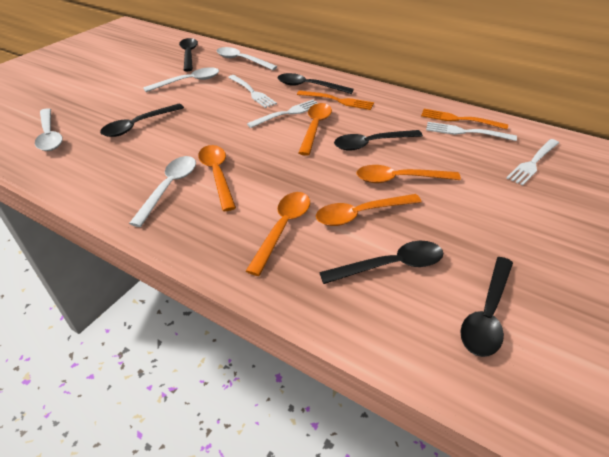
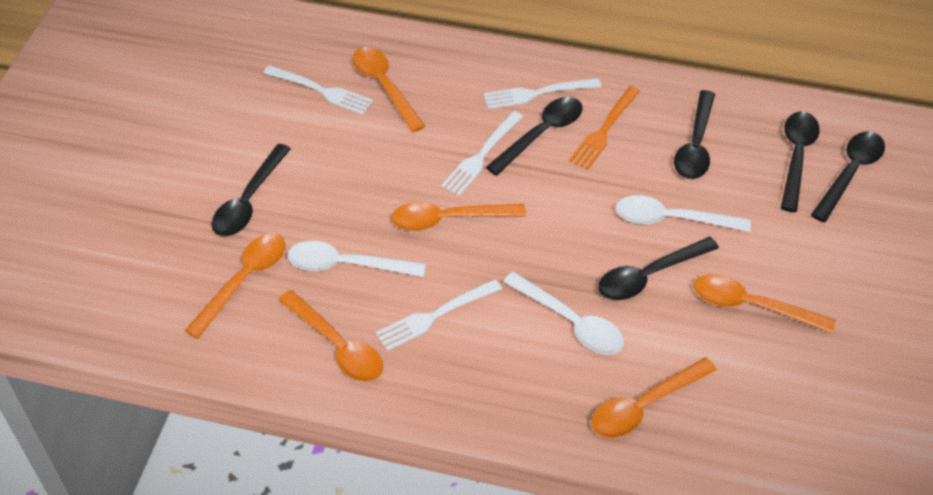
orange fork: 2 -> 1
orange spoon: 5 -> 6
white spoon: 4 -> 3

